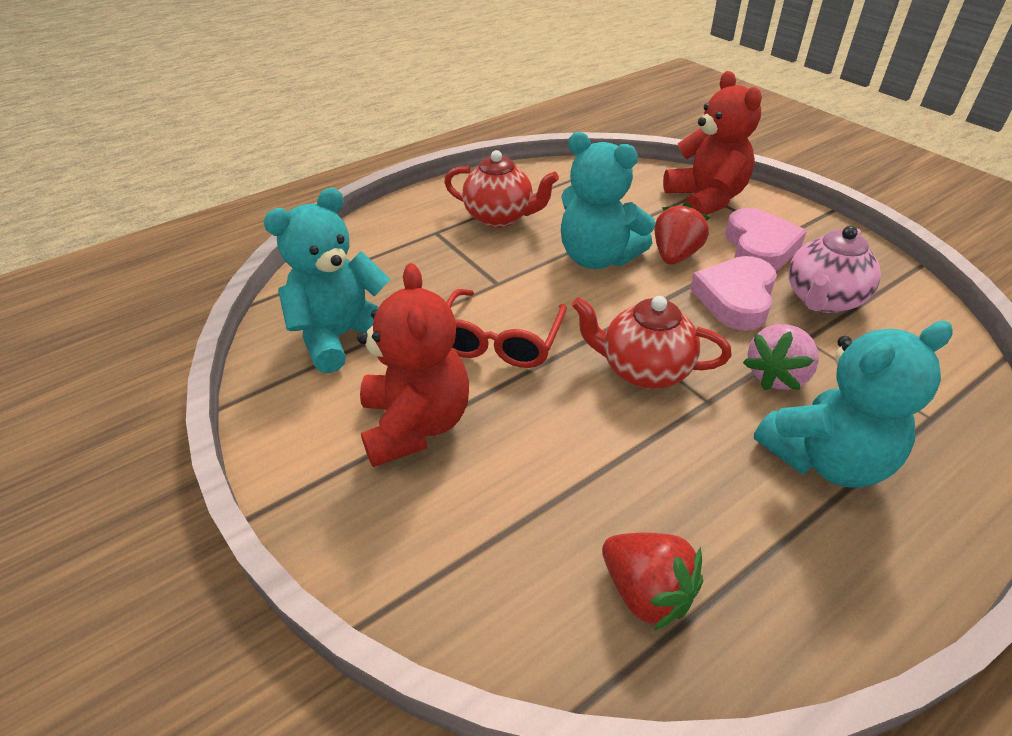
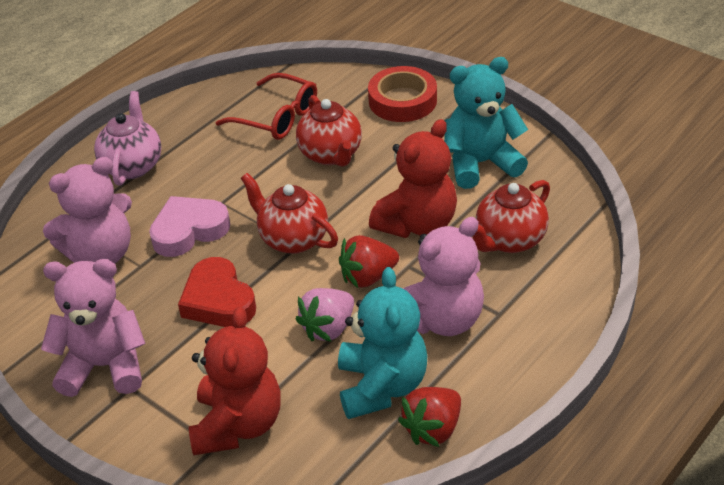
pink heart: 2 -> 1
pink teddy bear: 0 -> 3
red heart: 0 -> 1
red tape: 0 -> 1
red teapot: 2 -> 3
turquoise teddy bear: 3 -> 2

